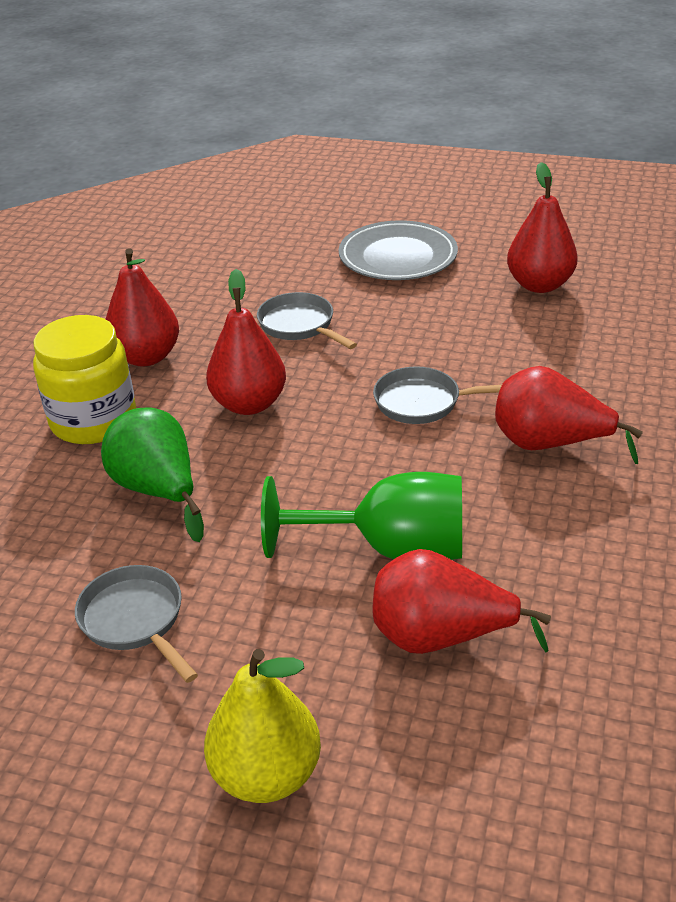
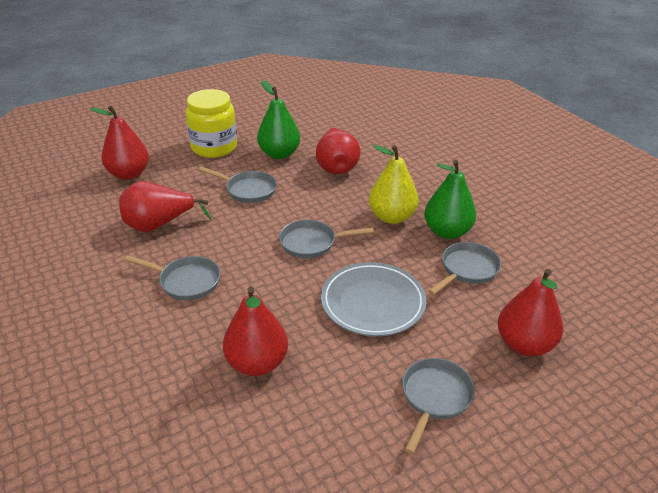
green goblet: 1 -> 0
green pear: 1 -> 2
grey pan: 3 -> 5

